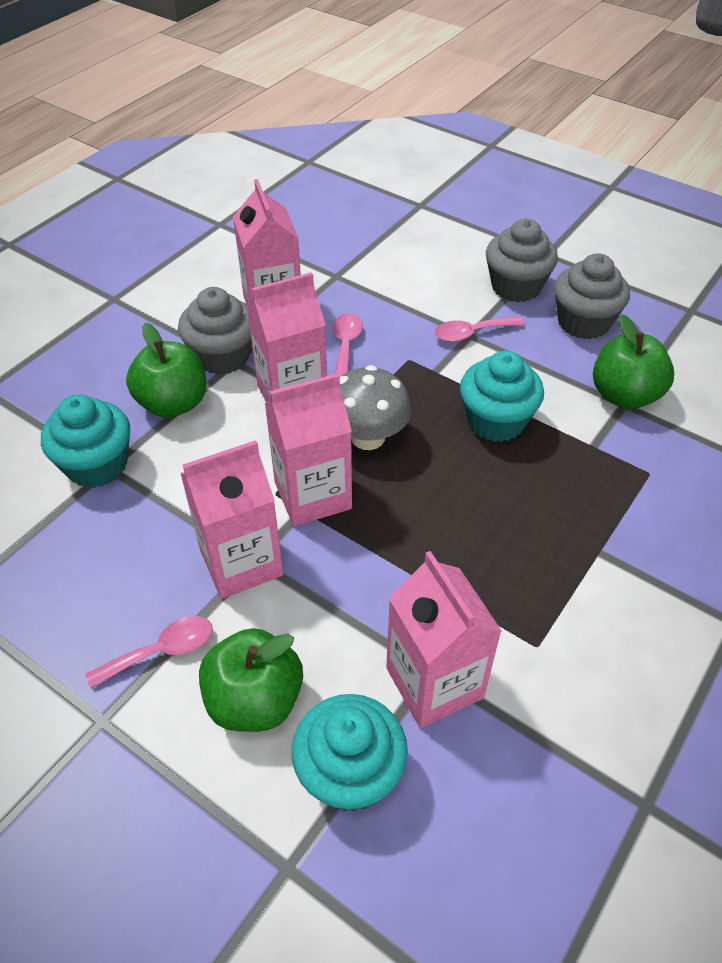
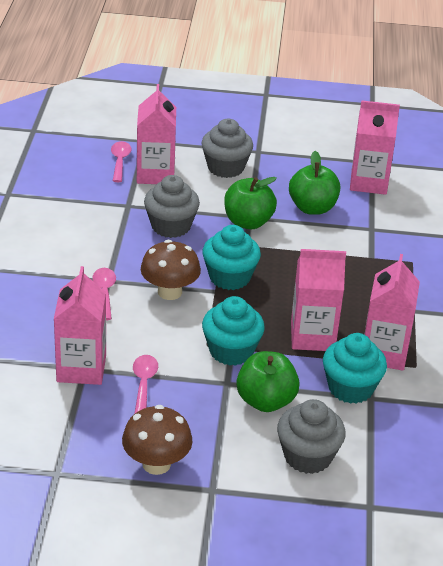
brown mushroom: 0 -> 2
grey mushroom: 1 -> 0

